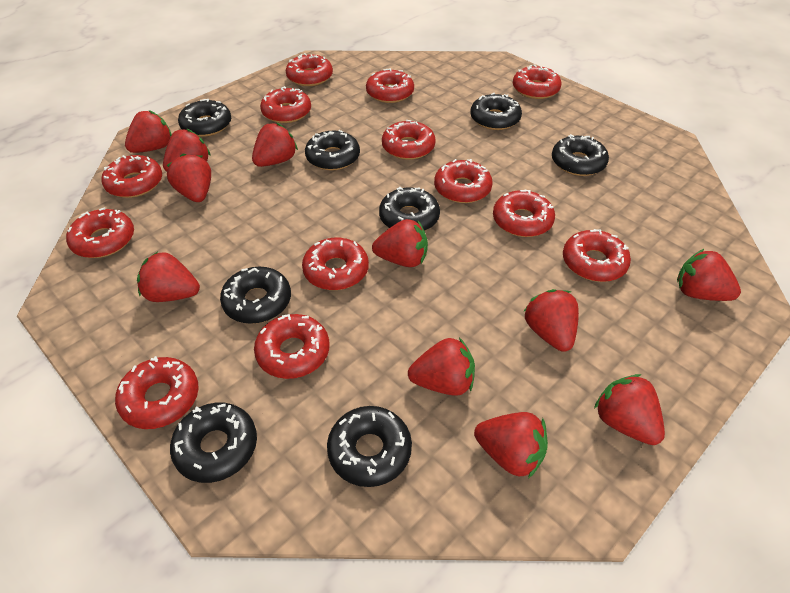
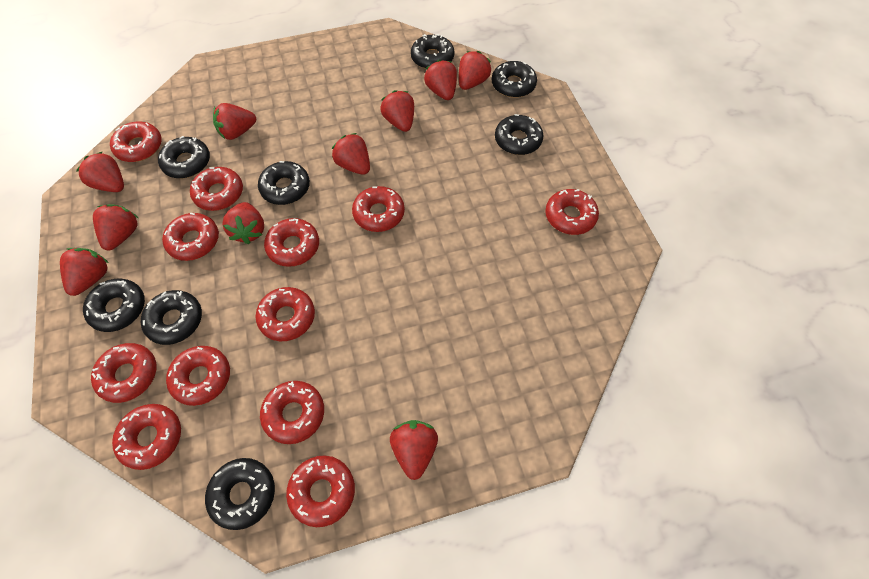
red donut: 13 -> 12
red strawberry: 11 -> 10

